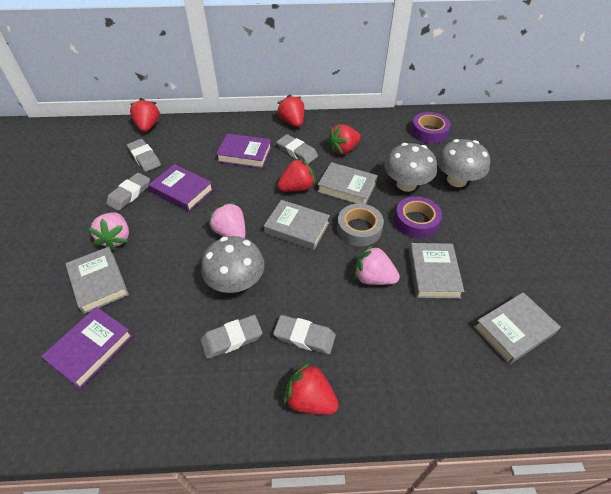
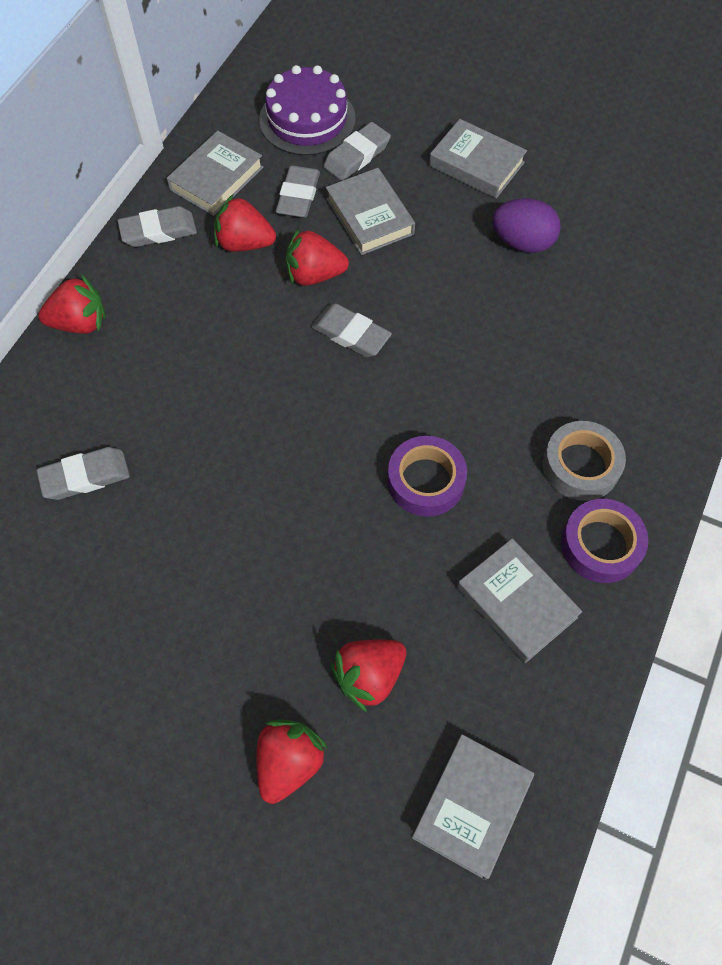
grey mushroom: 3 -> 0
pink strawberry: 3 -> 0
purple book: 3 -> 0
purple cake: 0 -> 1
purple egg: 0 -> 1

